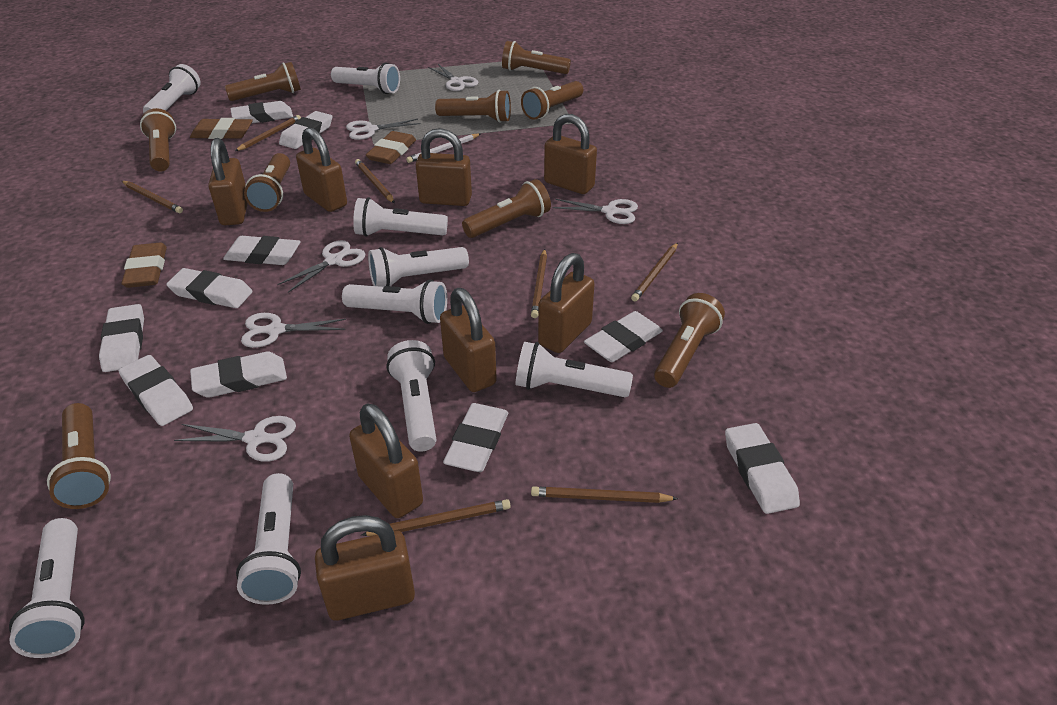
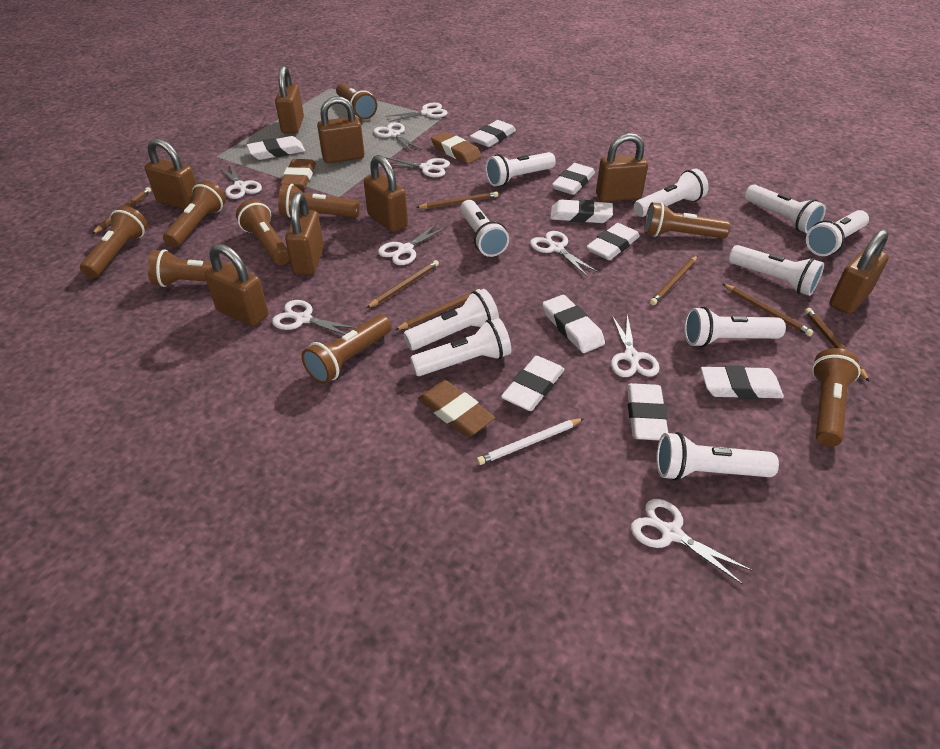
white eraser: 10 -> 9
white flashlight: 9 -> 10
white scissors: 6 -> 9

